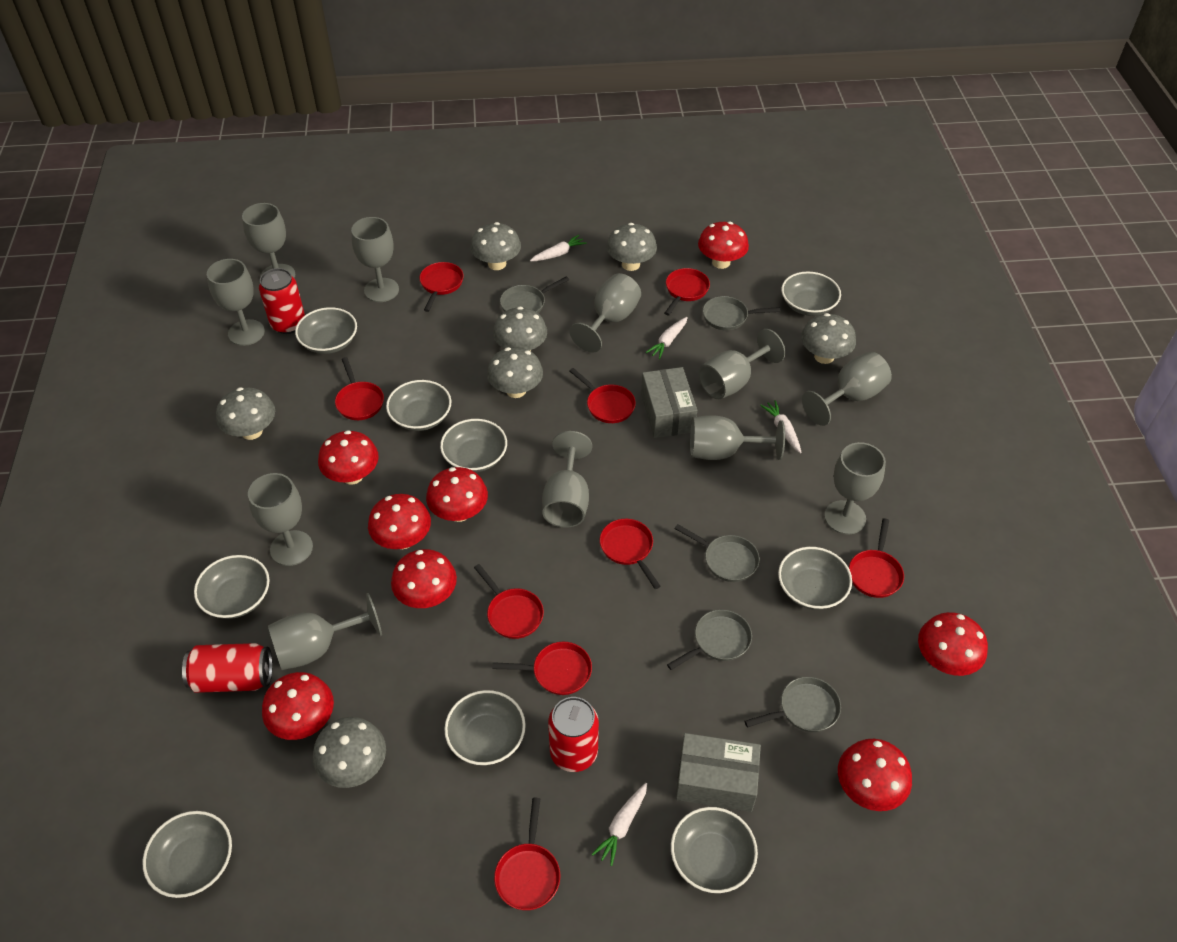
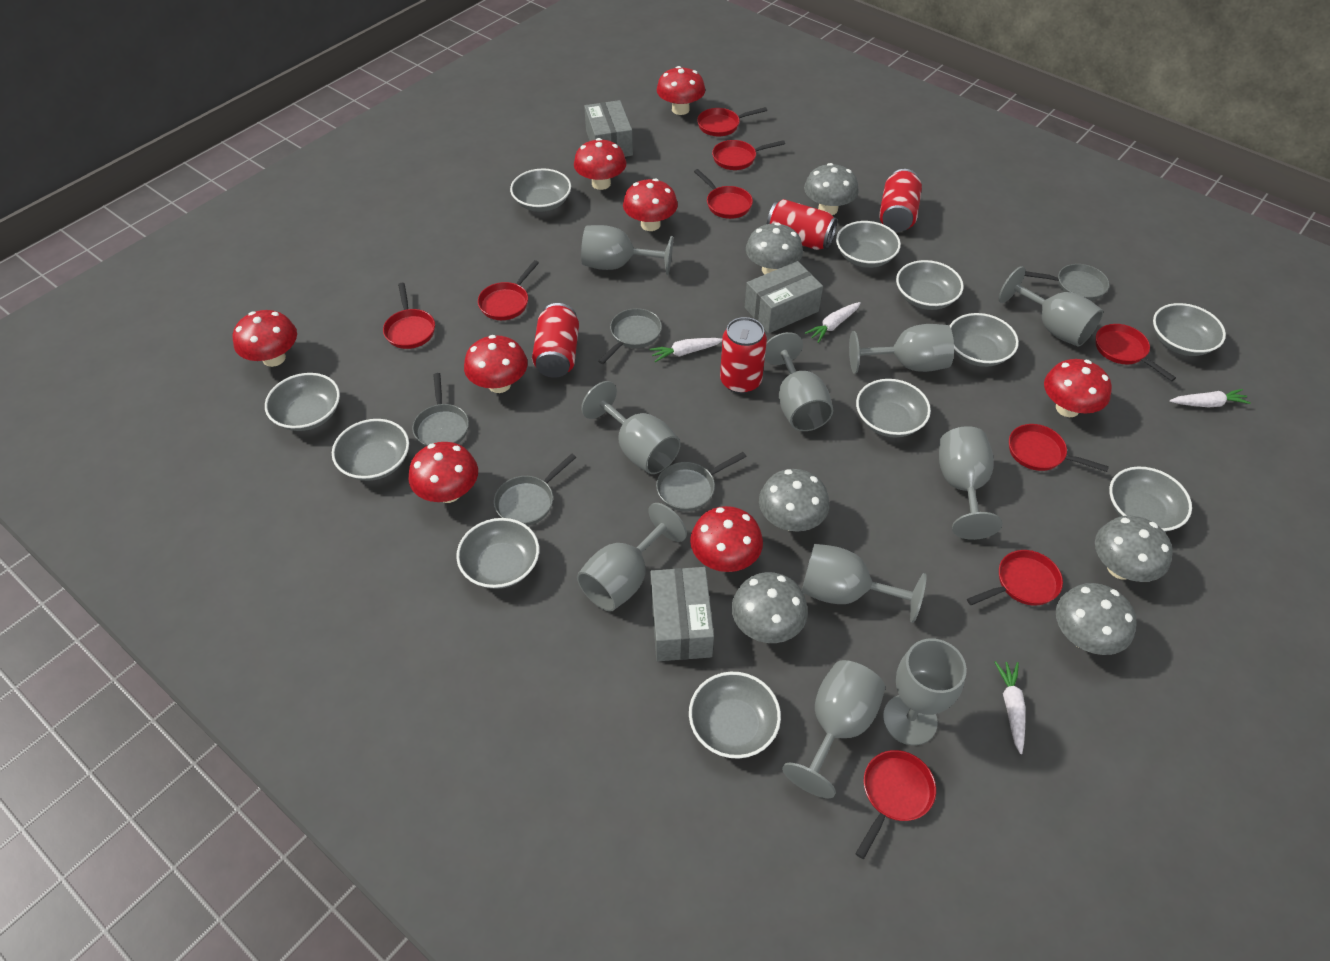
grey bowl: 9 -> 11
grey box: 2 -> 3
grey goblet: 11 -> 10
grey mushroom: 7 -> 6
red can: 3 -> 4

